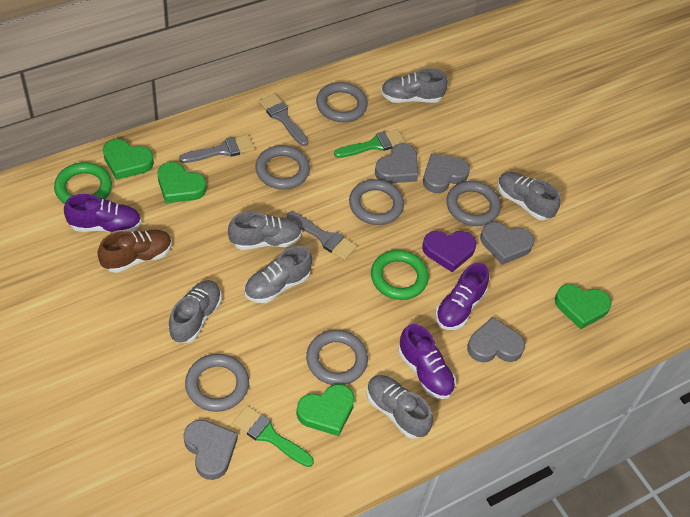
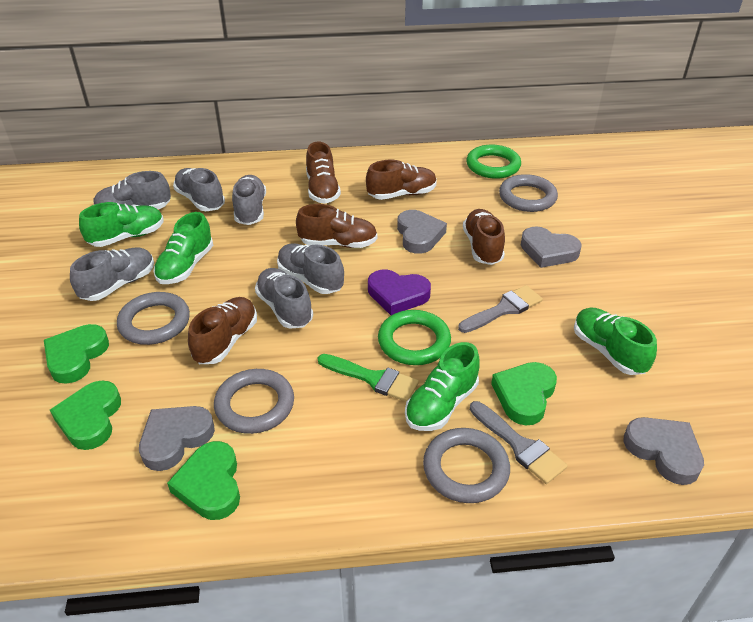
brown shoe: 1 -> 5
green brush: 2 -> 1
green shoe: 0 -> 4
grey brush: 3 -> 2
grey heart: 5 -> 4
grey ring: 6 -> 4
purple shoe: 3 -> 0

